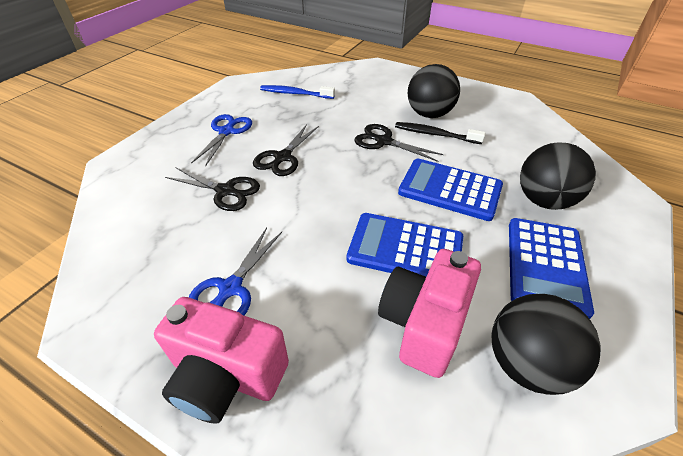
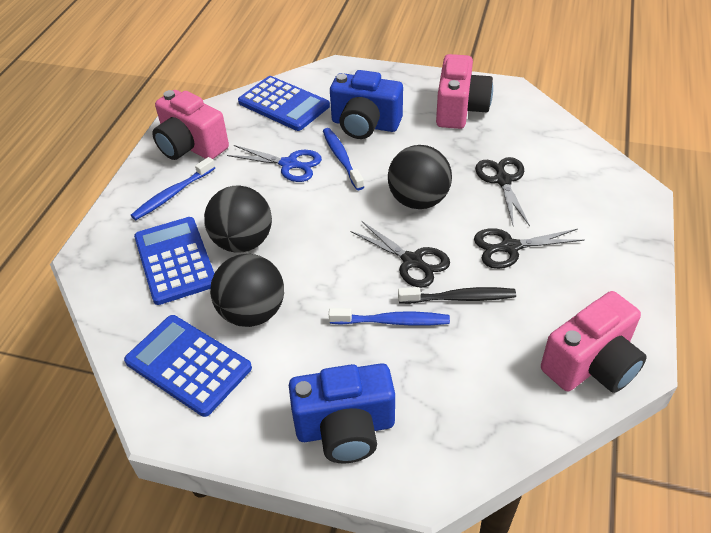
blue camera: 0 -> 2
blue scissors: 2 -> 1
blue toothbrush: 1 -> 3
pink camera: 2 -> 3

